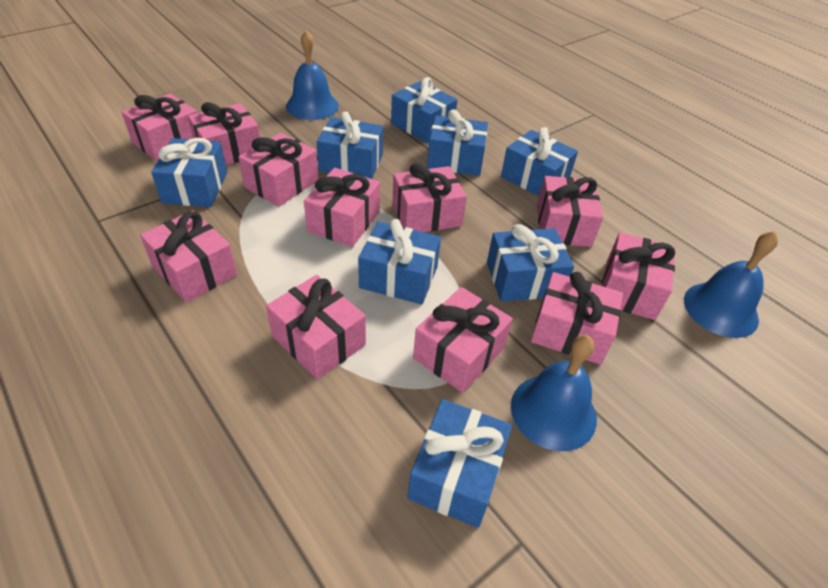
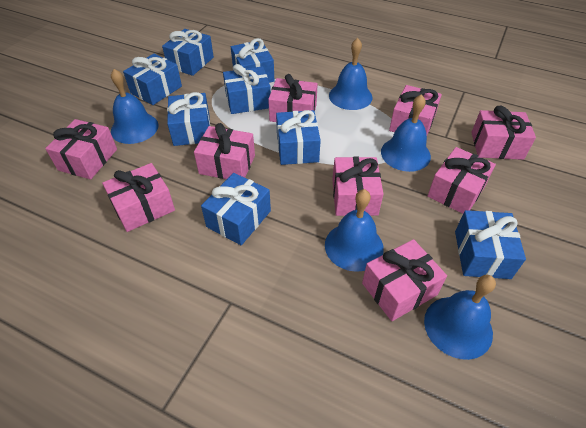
blue bell: 3 -> 5
pink gift: 11 -> 9

